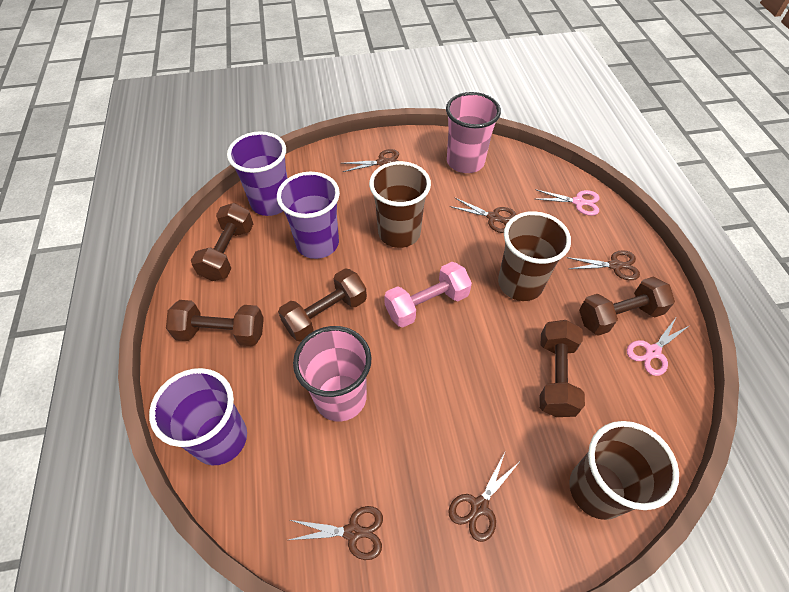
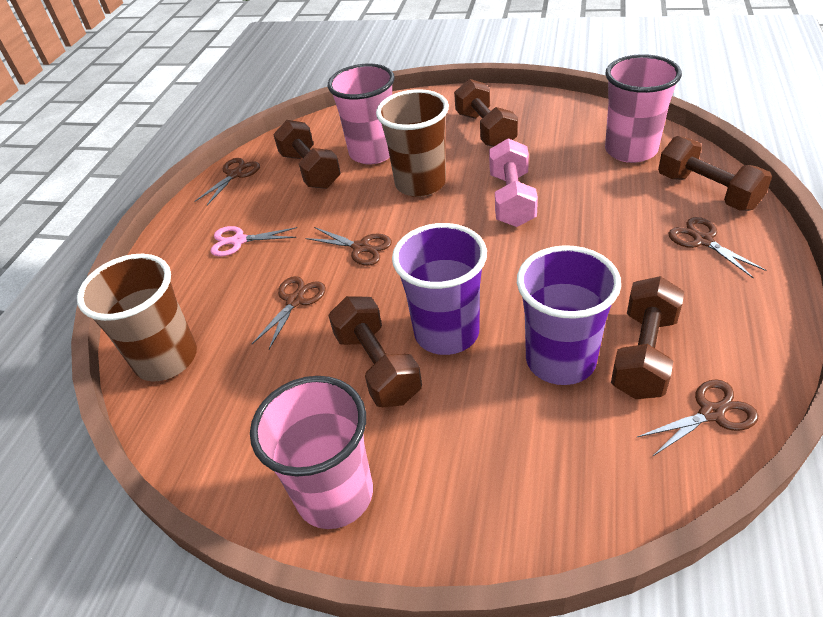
brown cup: 3 -> 2
pink cup: 2 -> 3
pink scissors: 2 -> 1
purple cup: 3 -> 2

